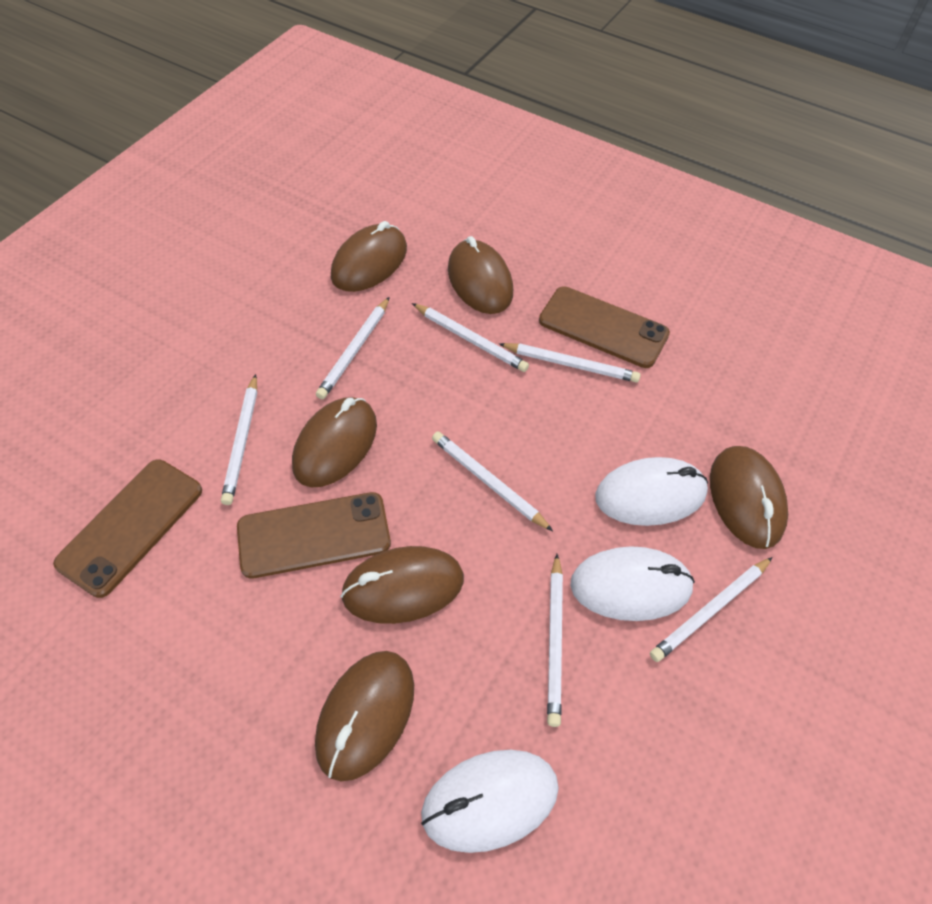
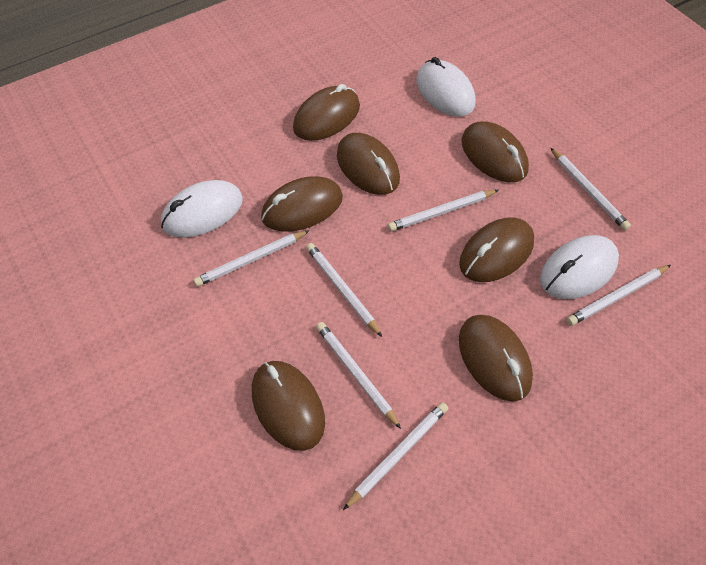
brown mouse: 6 -> 7
brown phone: 3 -> 0

